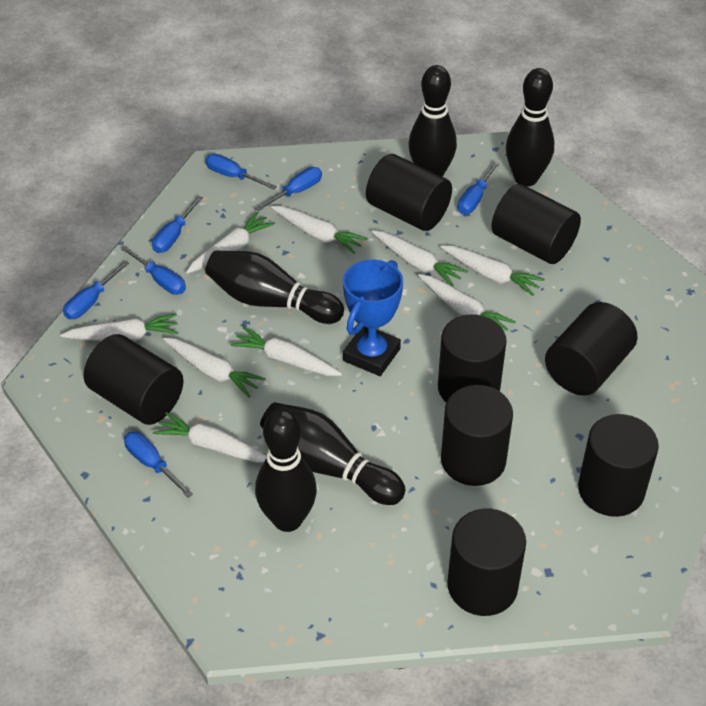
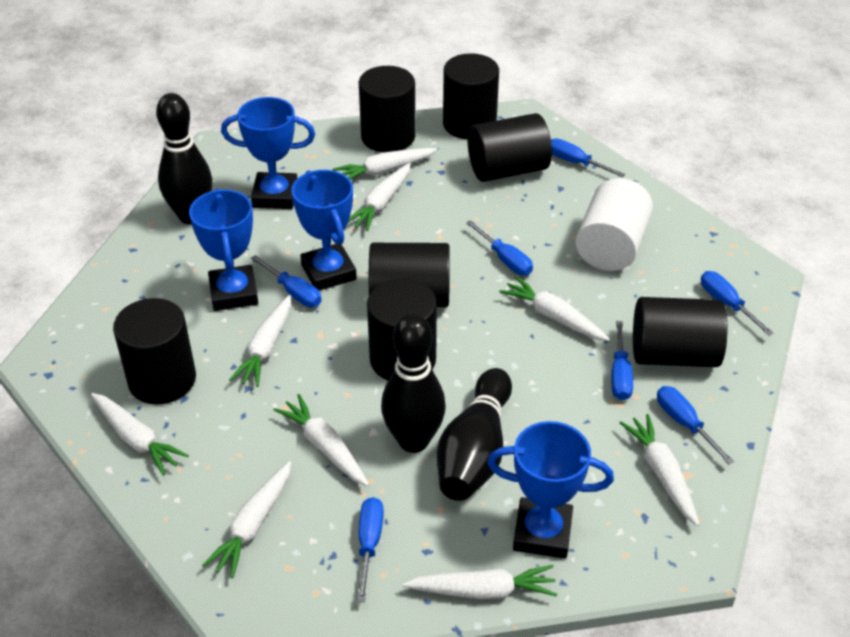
black bowling pin: 5 -> 3
black cylinder: 8 -> 7
blue trophy: 1 -> 4
white cylinder: 0 -> 1

